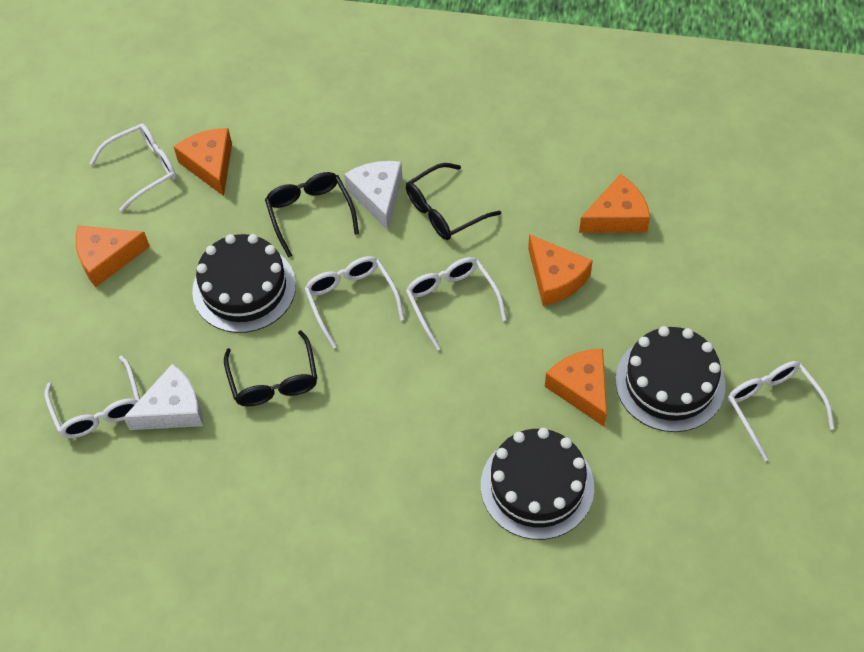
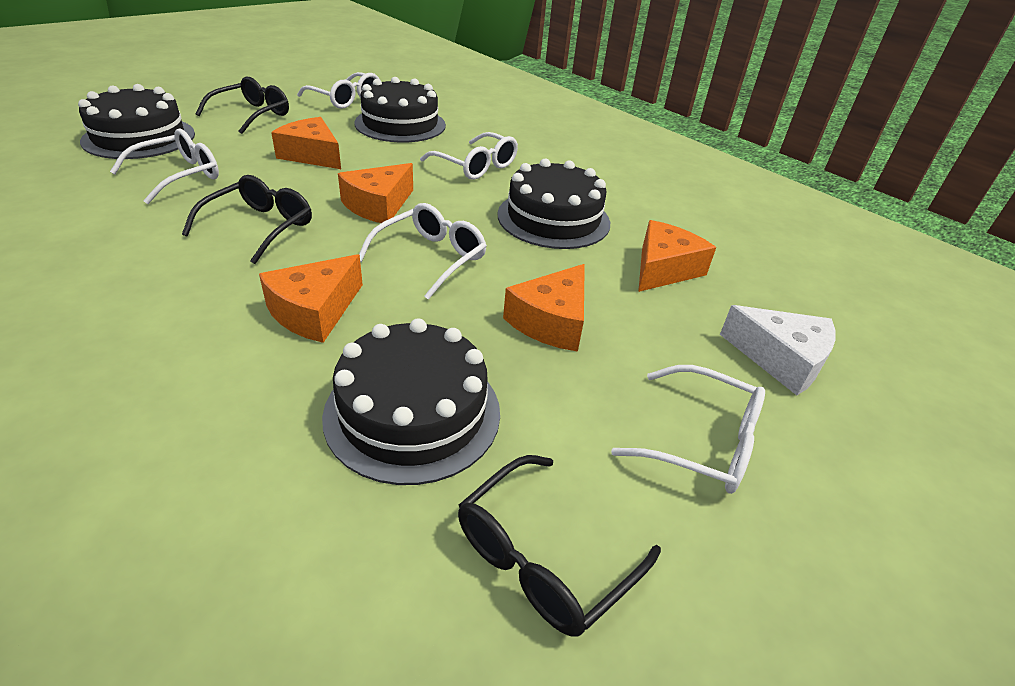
black cake: 3 -> 4
white cheese: 2 -> 1

